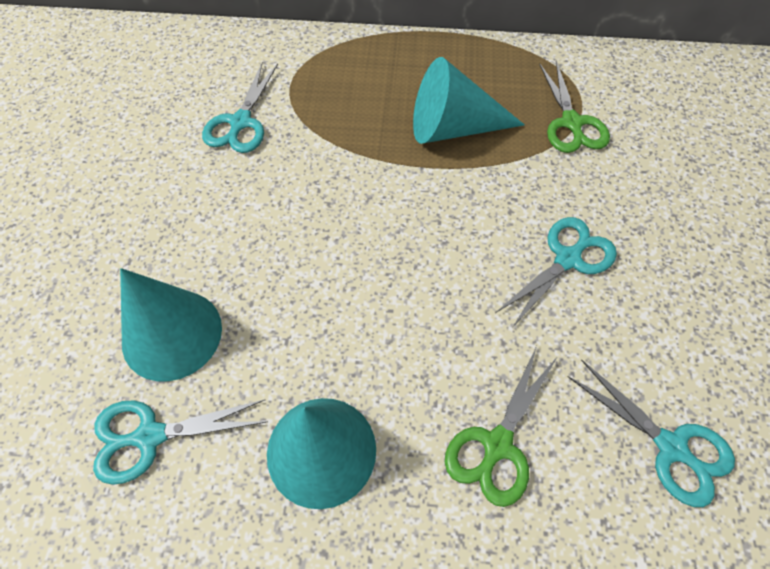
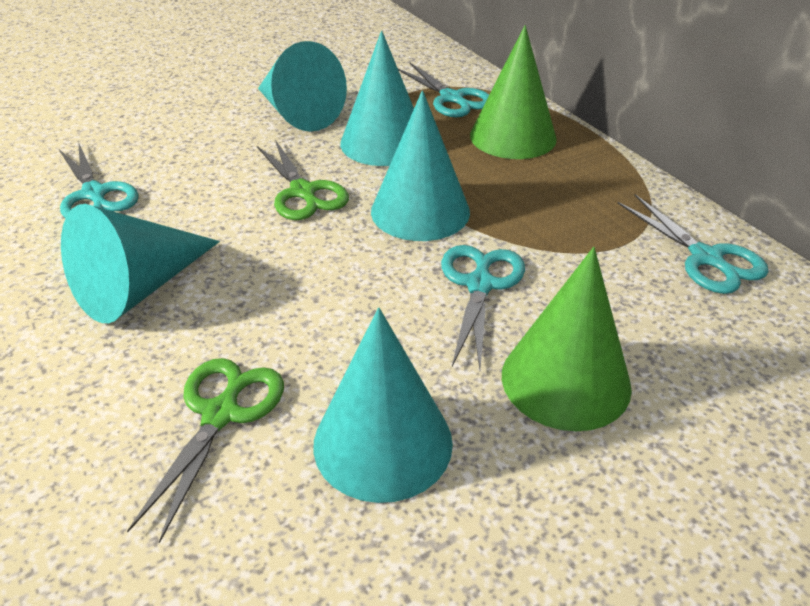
green cone: 0 -> 2
turquoise cone: 3 -> 5

